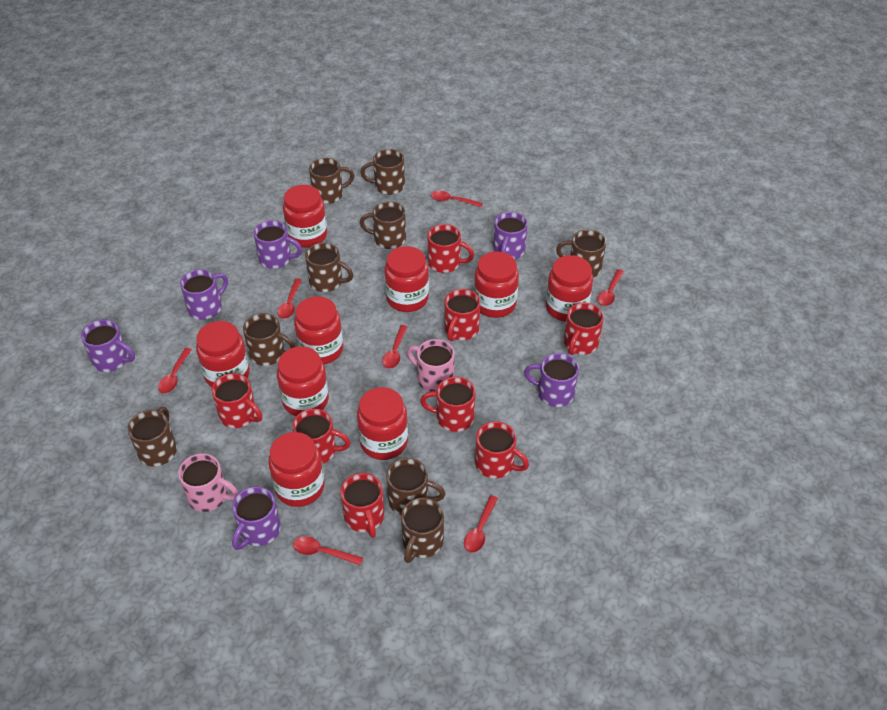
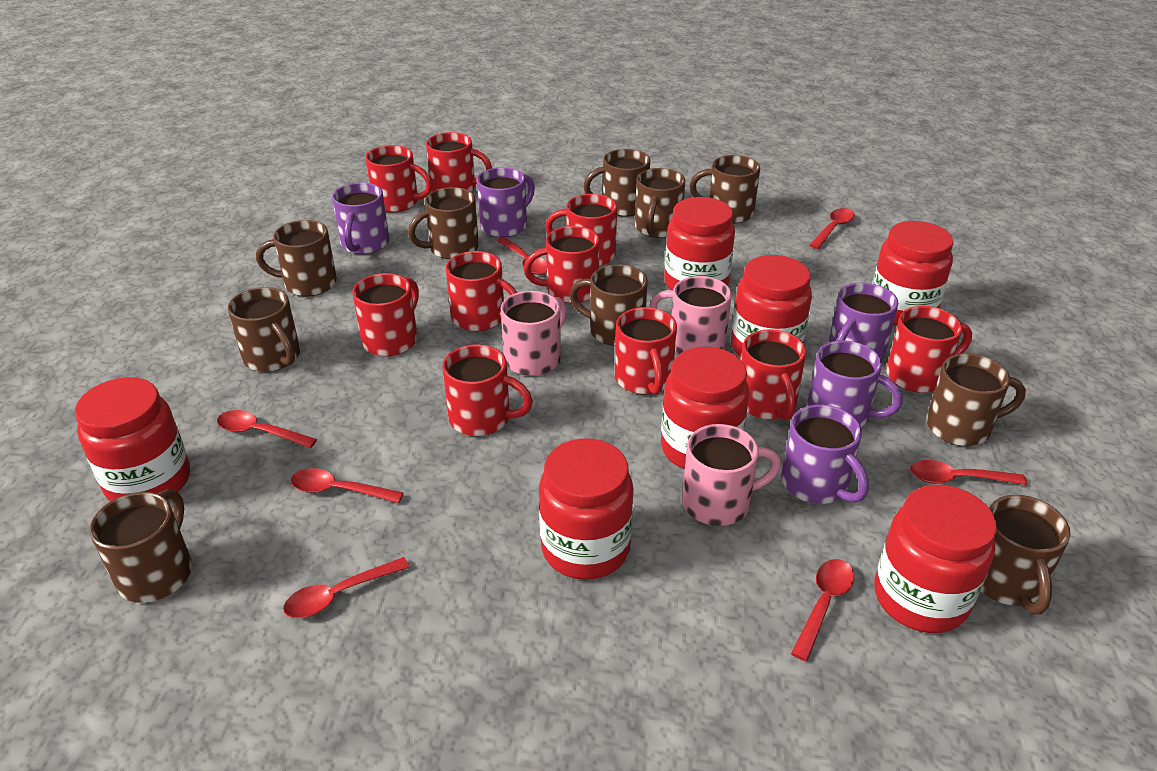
brown mug: 9 -> 10
pink mug: 2 -> 3
purple mug: 6 -> 5
red jar: 9 -> 7
red mug: 8 -> 10

